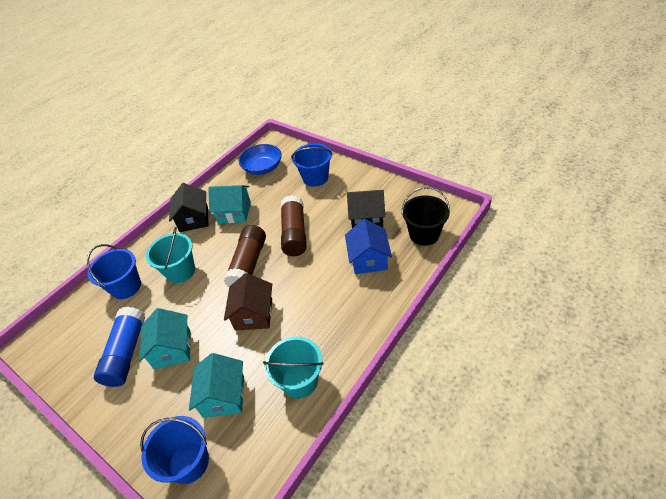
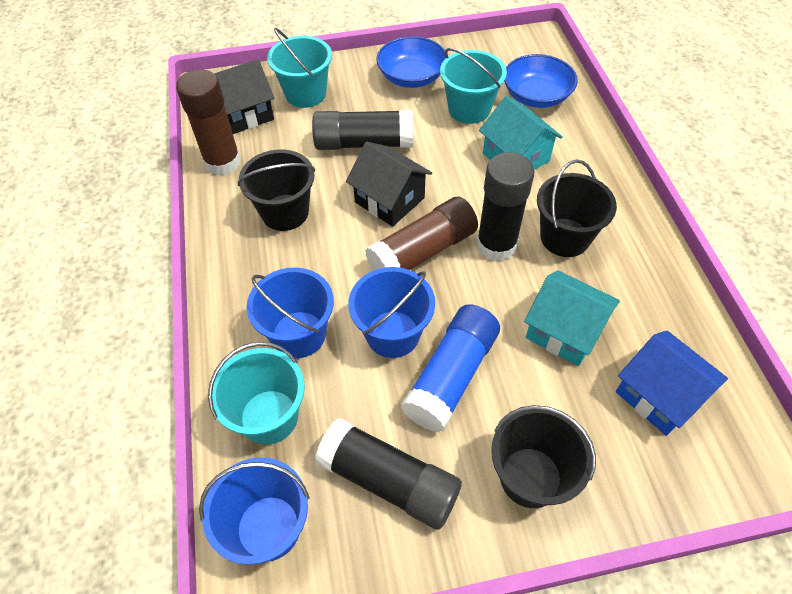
black bucket: 1 -> 3
black glue stick: 0 -> 3
blue bowl: 1 -> 2
brown house: 1 -> 0
turquoise bucket: 2 -> 3
turquoise house: 3 -> 2

